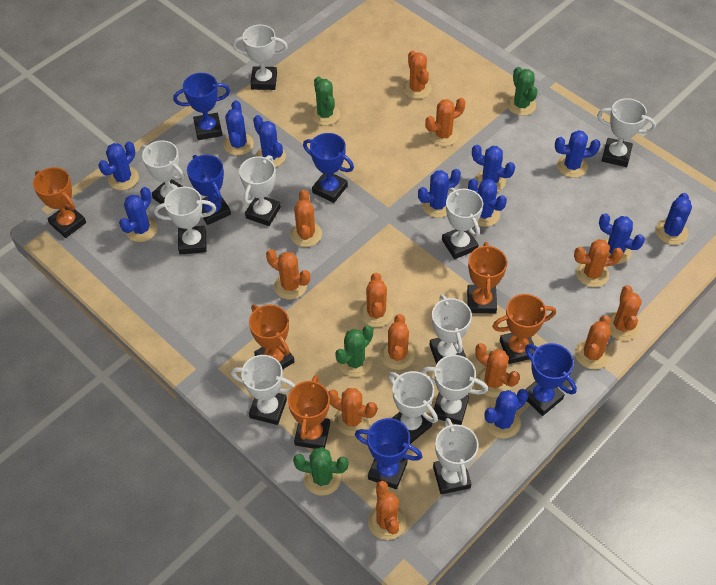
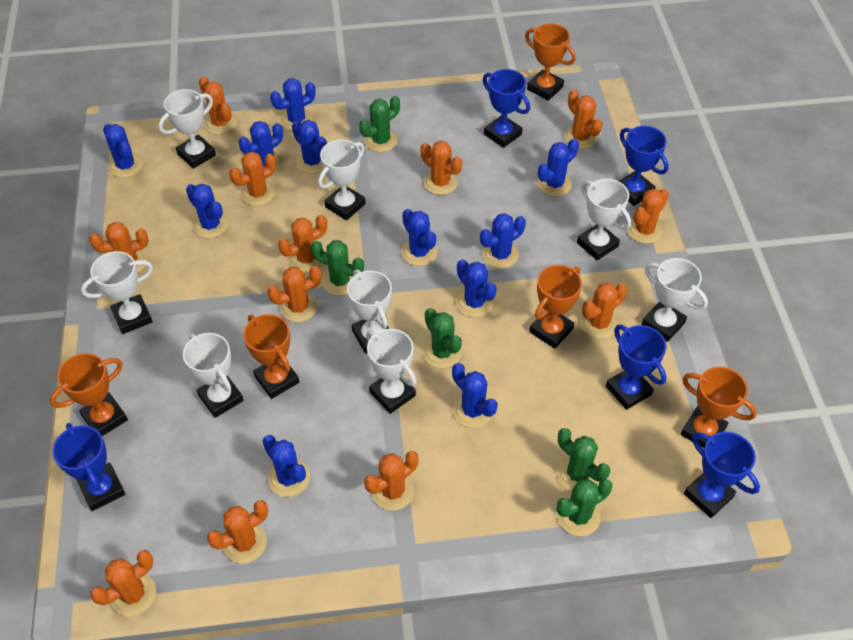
green cactus: 4 -> 5
white trophy: 11 -> 8

